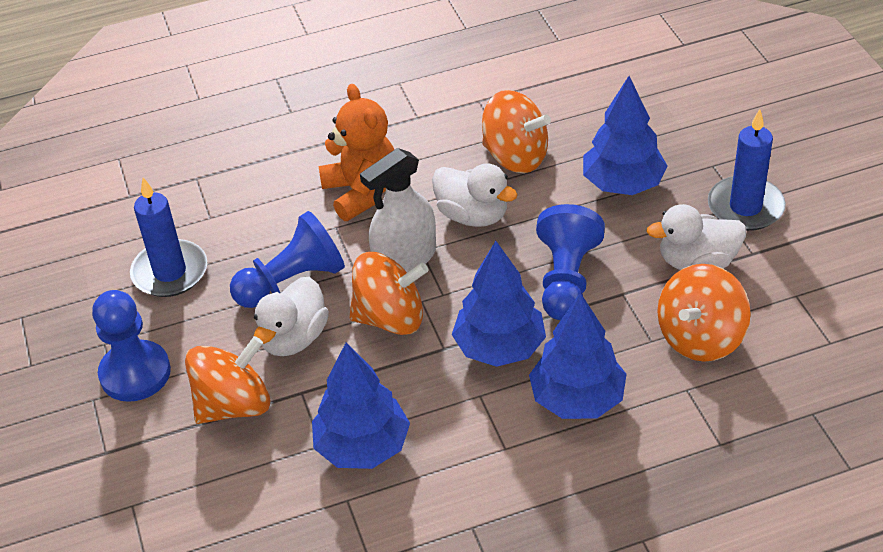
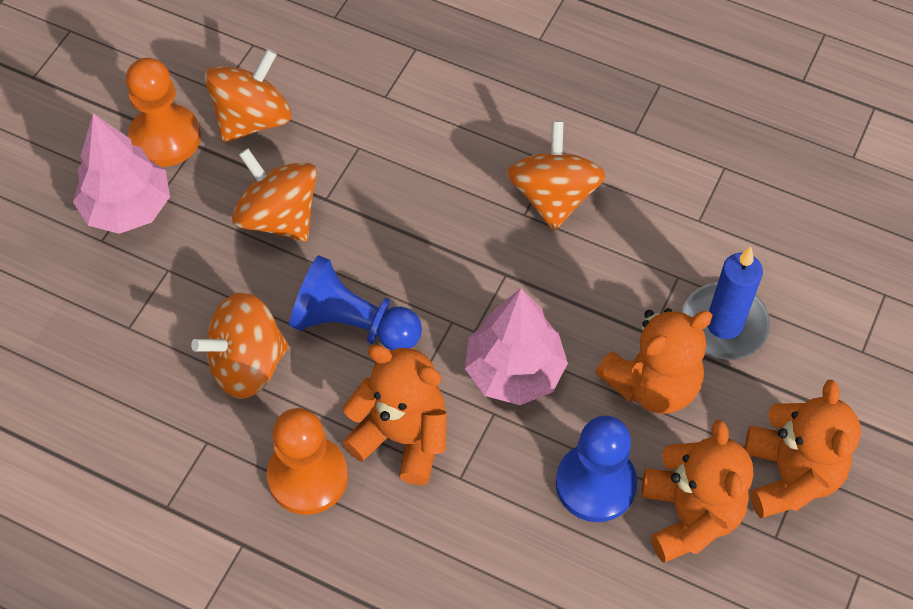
blue candle: 2 -> 1
blue pawn: 3 -> 2
blue tree: 4 -> 0
orange pawn: 0 -> 2
orange teddy bear: 1 -> 4
pink tree: 0 -> 2
white duck: 3 -> 0
white spray bottle: 1 -> 0

